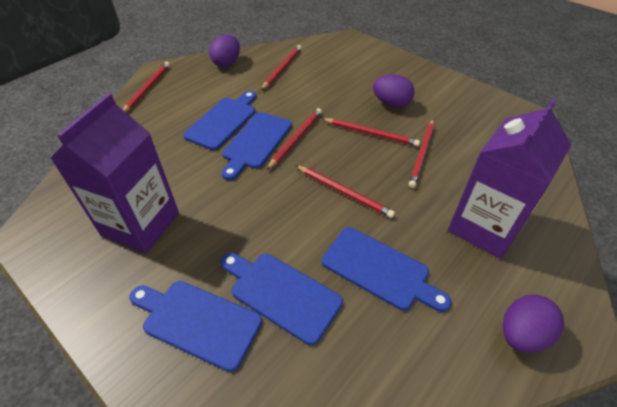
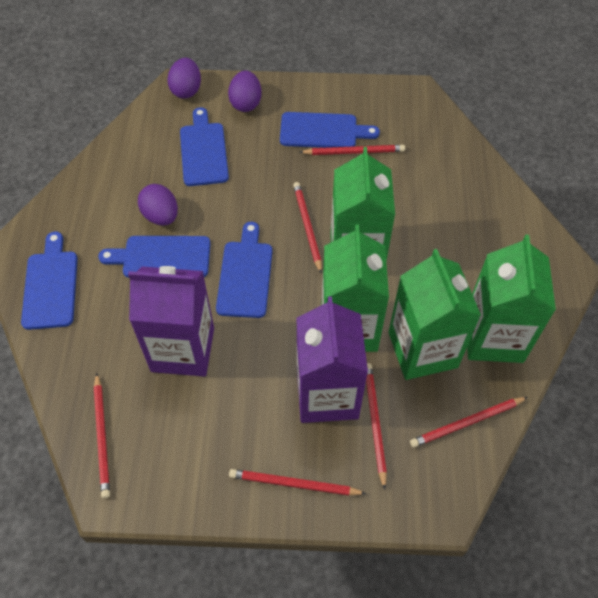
green carton: 0 -> 4

